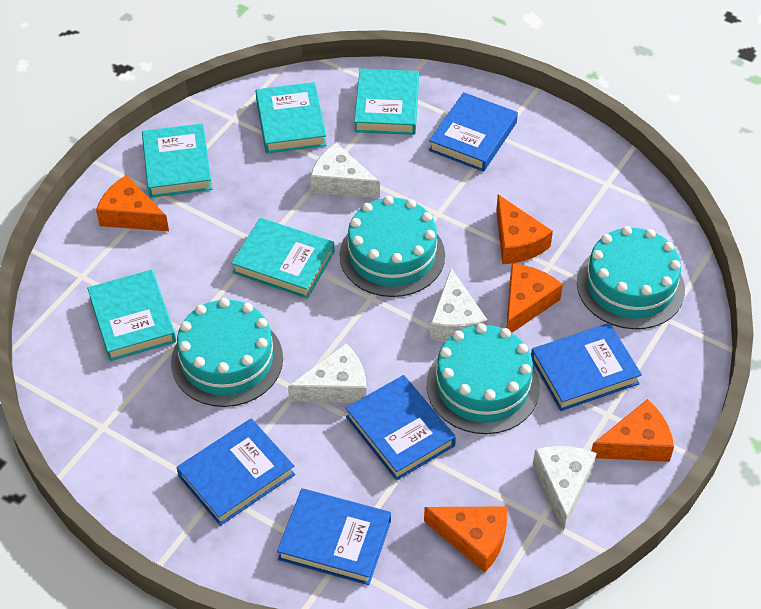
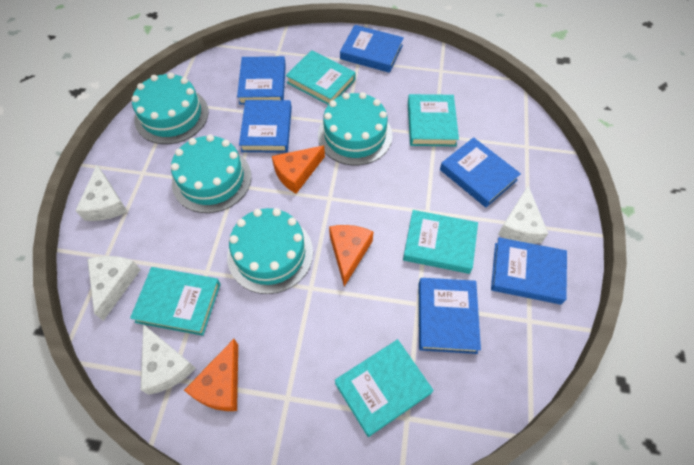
blue book: 5 -> 6
orange cheese: 5 -> 3

